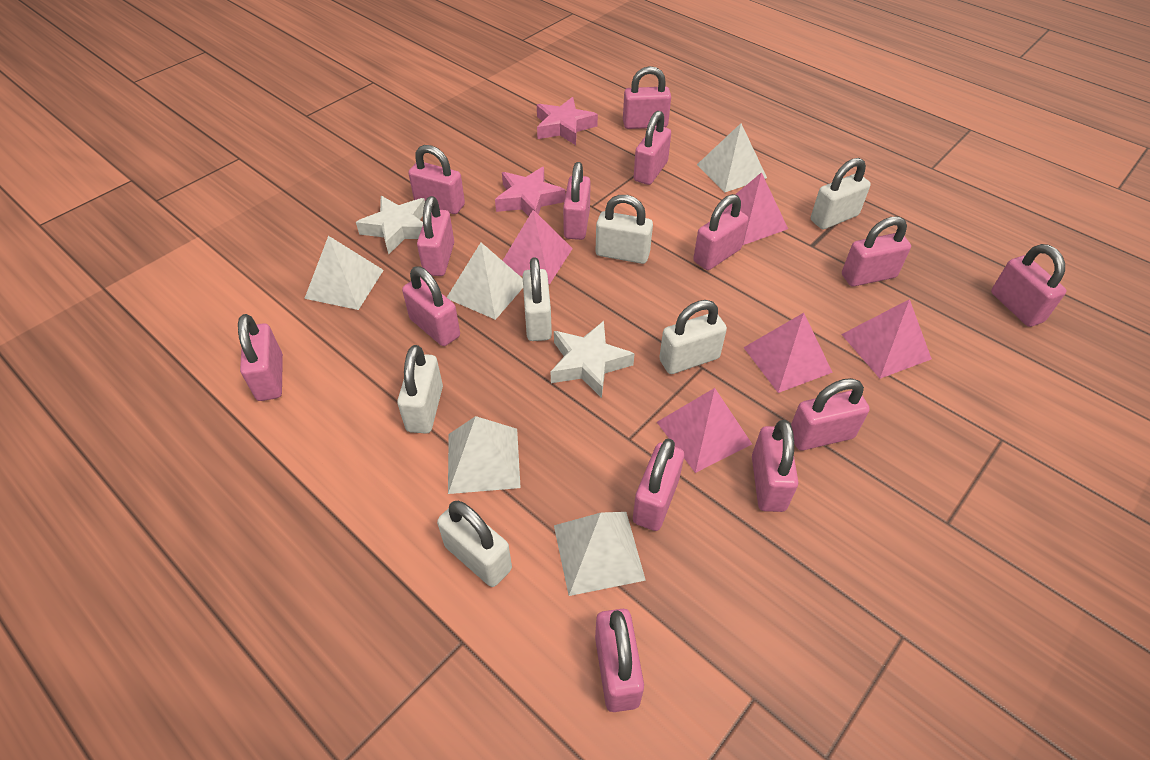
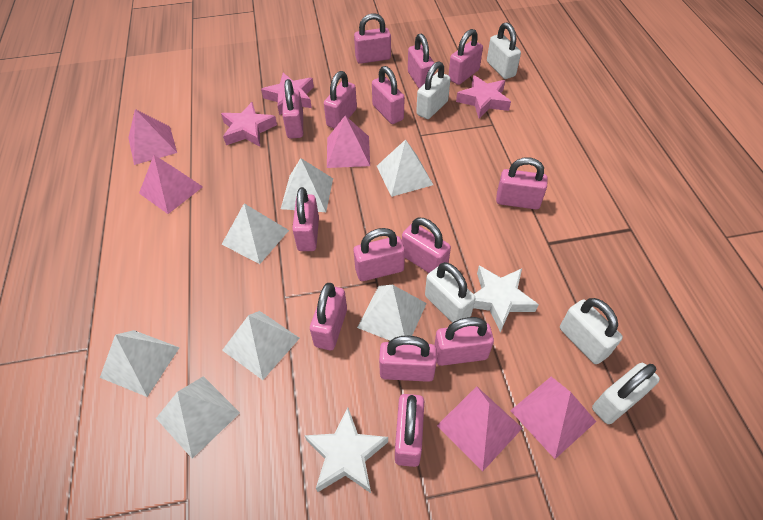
pink star: 2 -> 3
white padlock: 6 -> 5
white pyramid: 5 -> 7

